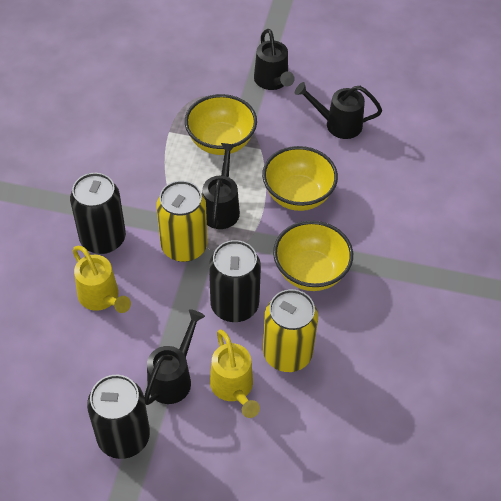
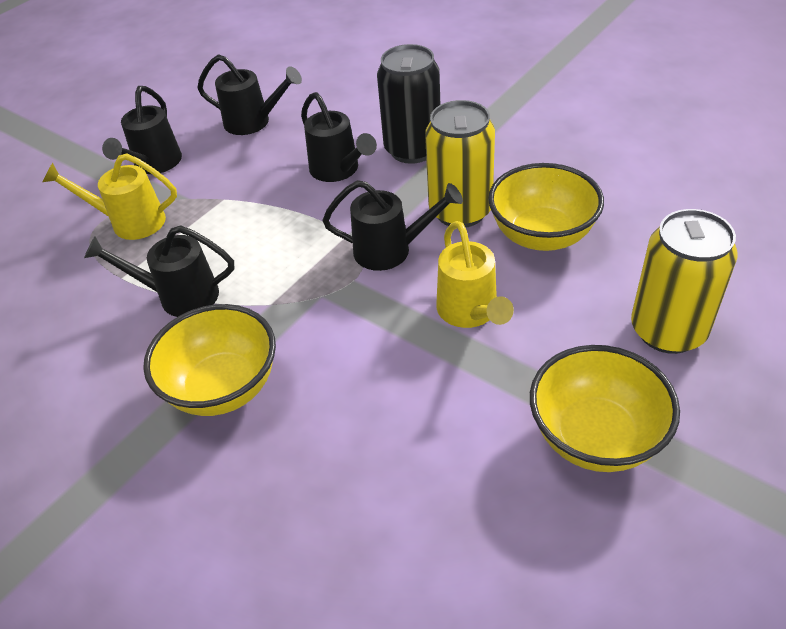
black can: 3 -> 1
black watering can: 4 -> 5

